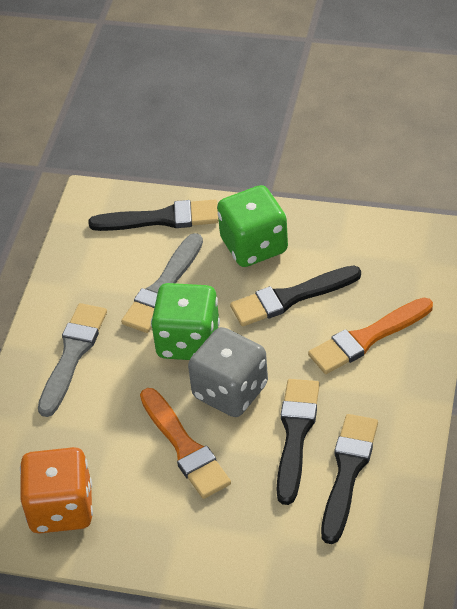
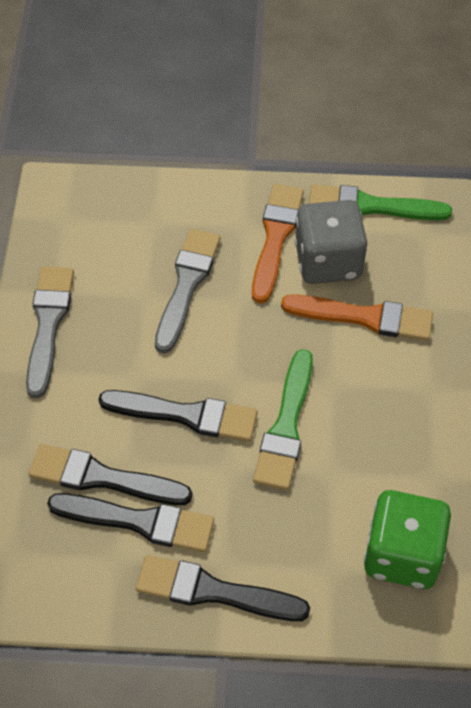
green brush: 0 -> 2
green dice: 2 -> 1
orange dice: 1 -> 0

